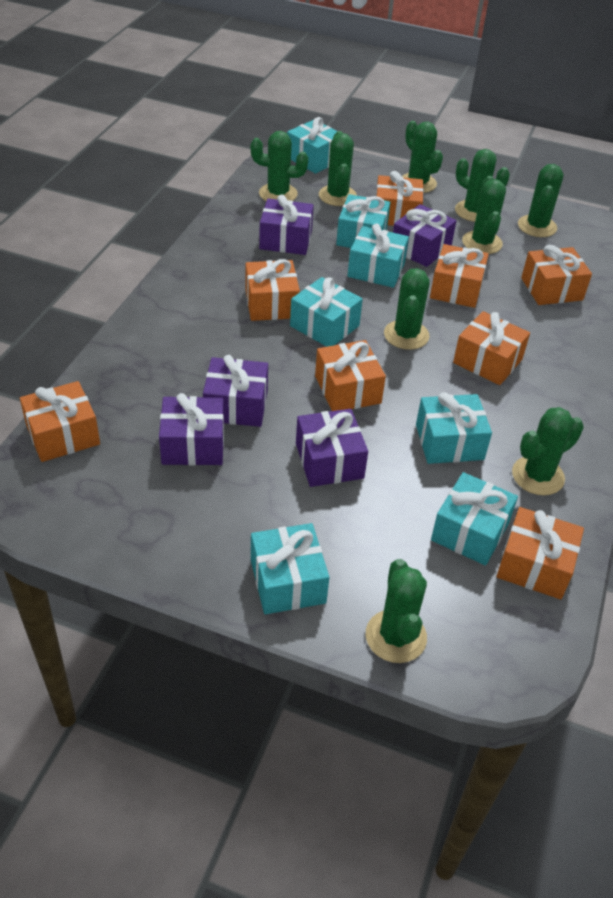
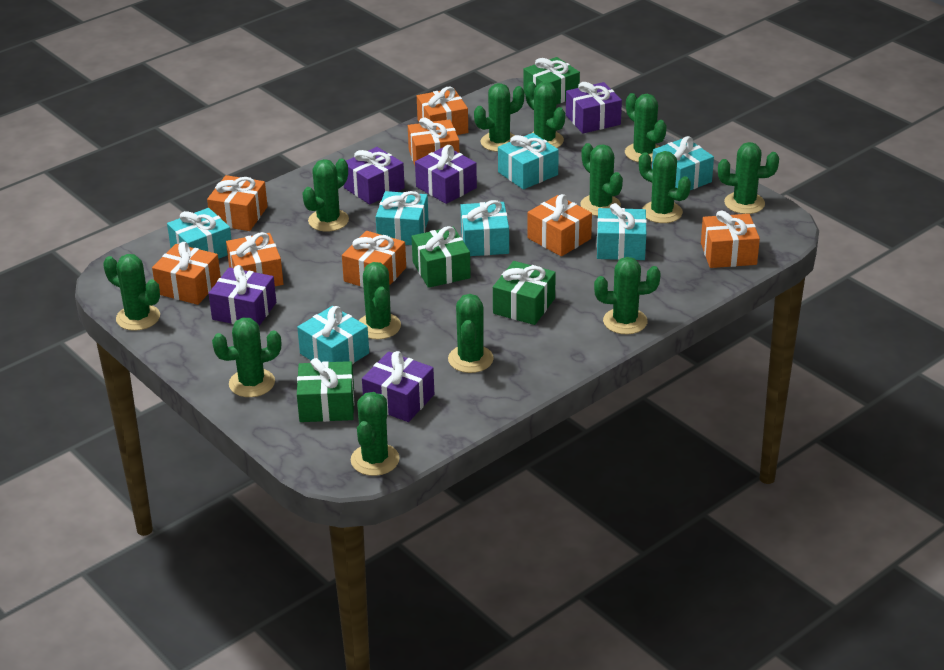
green cactus: 9 -> 13
green gift: 0 -> 4

